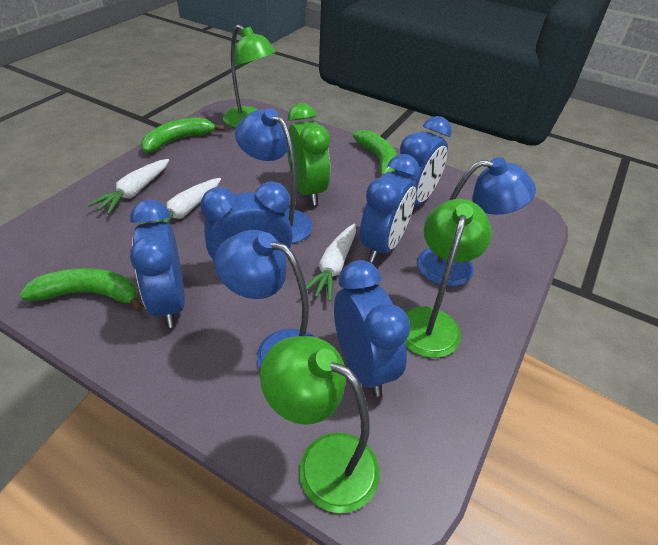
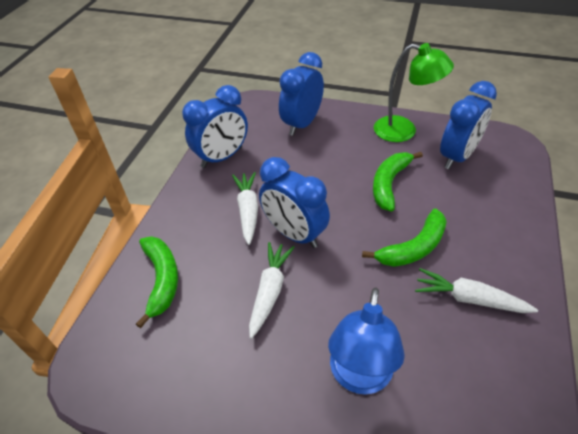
blue clock: 5 -> 4
blue lamp: 3 -> 1
green clock: 1 -> 0
green lamp: 3 -> 1

